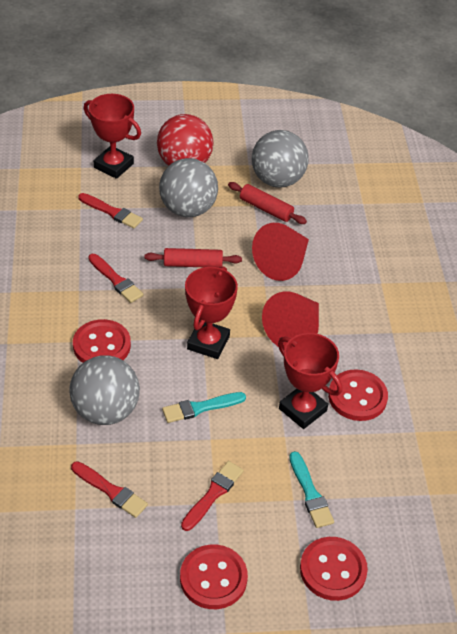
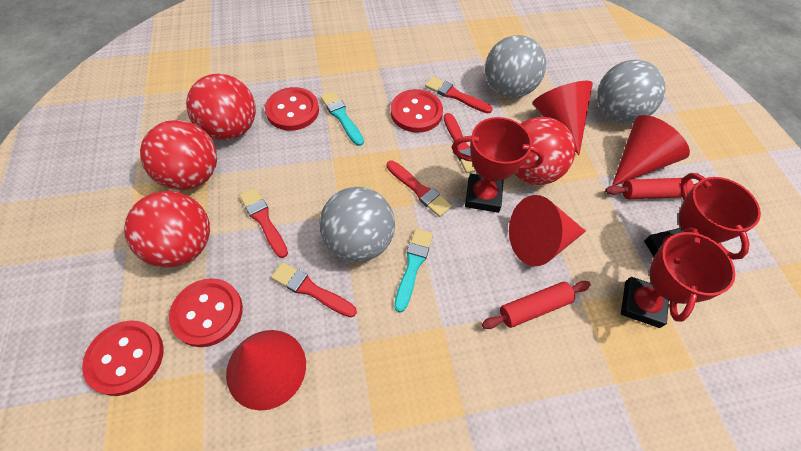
red ball: 1 -> 4
red brush: 4 -> 5
red cone: 2 -> 4

